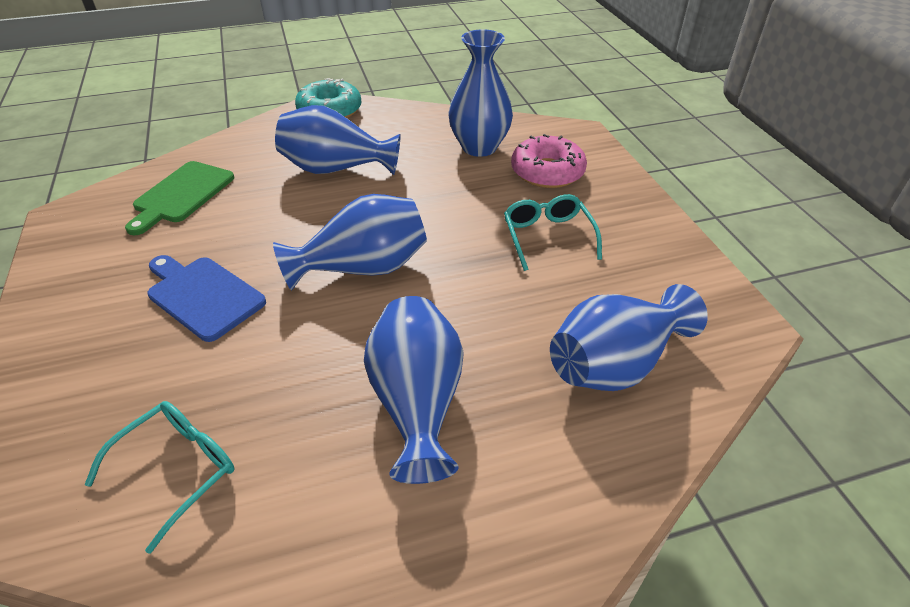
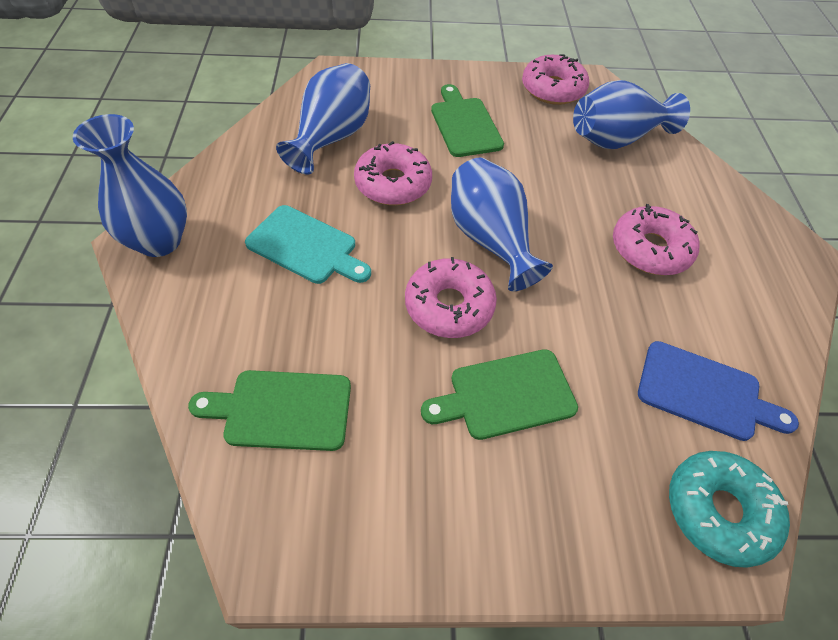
blue vase: 5 -> 4
green cutting board: 1 -> 3
pink donut: 1 -> 4
turquoise cutting board: 0 -> 1
turquoise glasses: 2 -> 0

